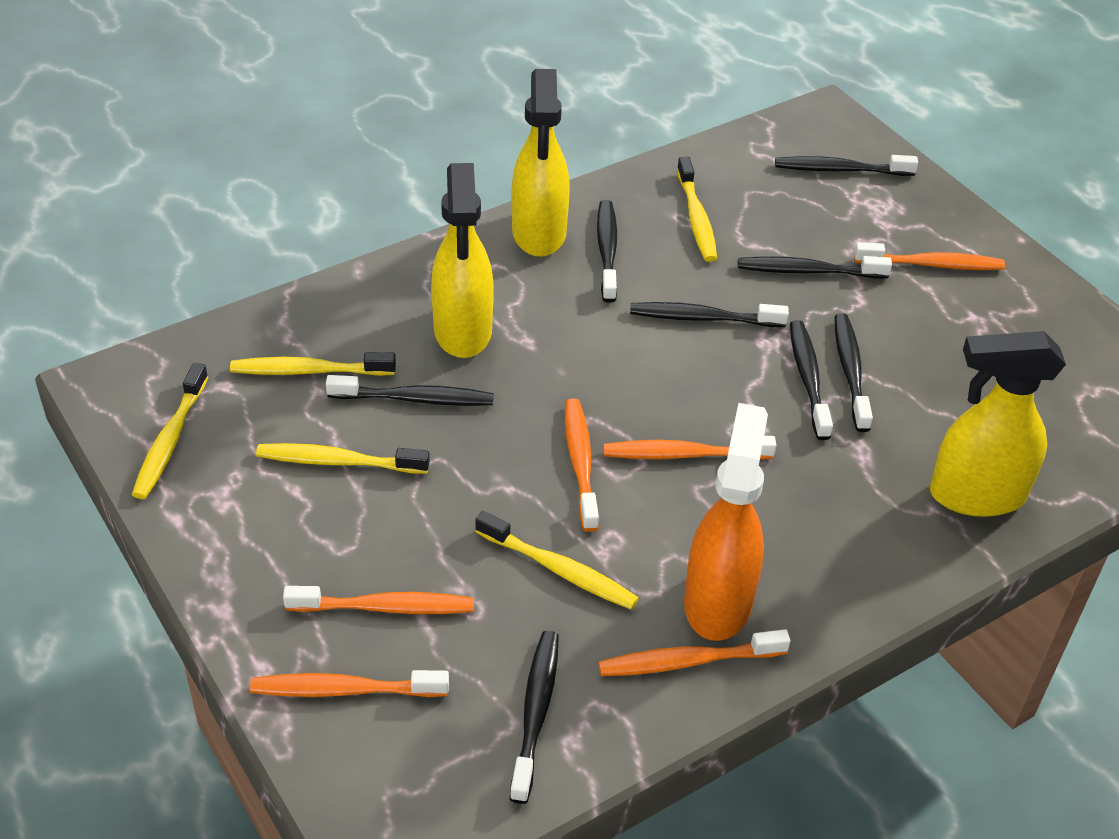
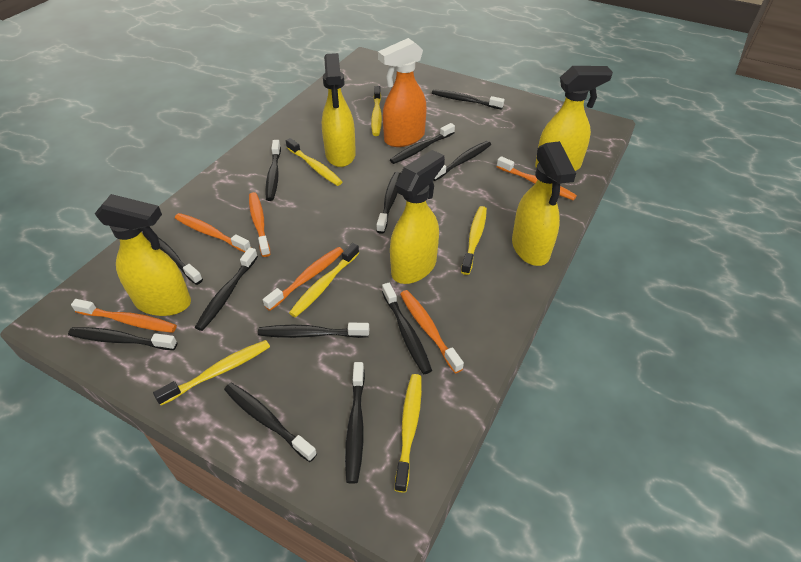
black toothbrush: 8 -> 12
yellow spray bottle: 3 -> 5
yellow toothbrush: 5 -> 6

